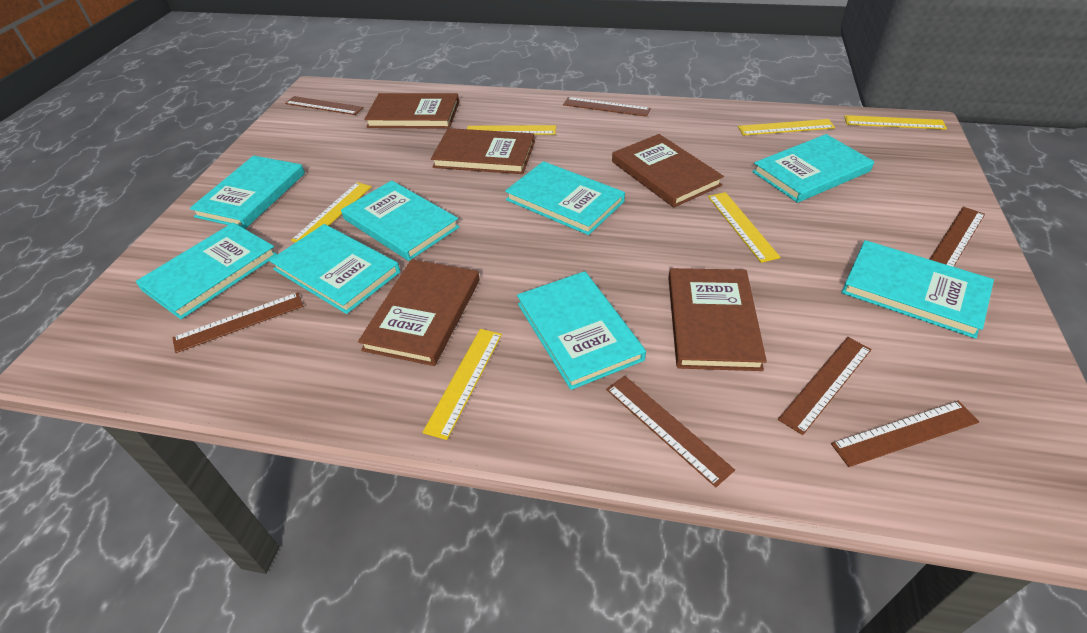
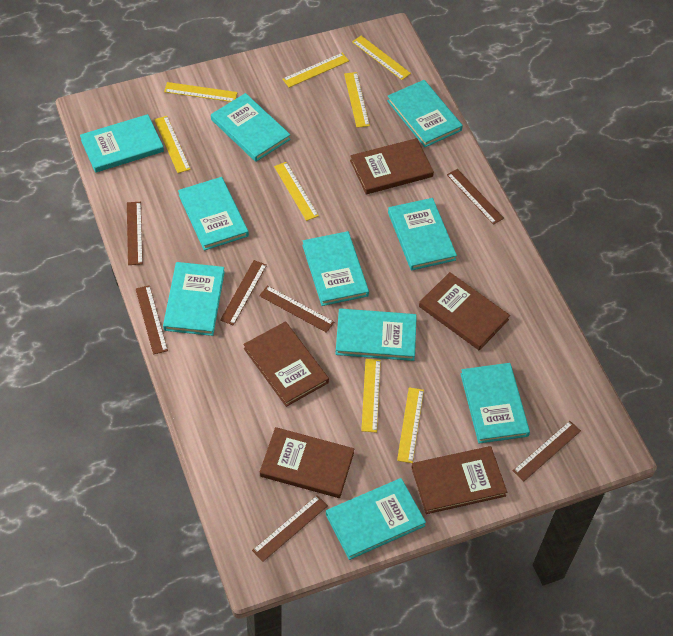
turquoise book: 8 -> 10
yellow ruler: 6 -> 8

